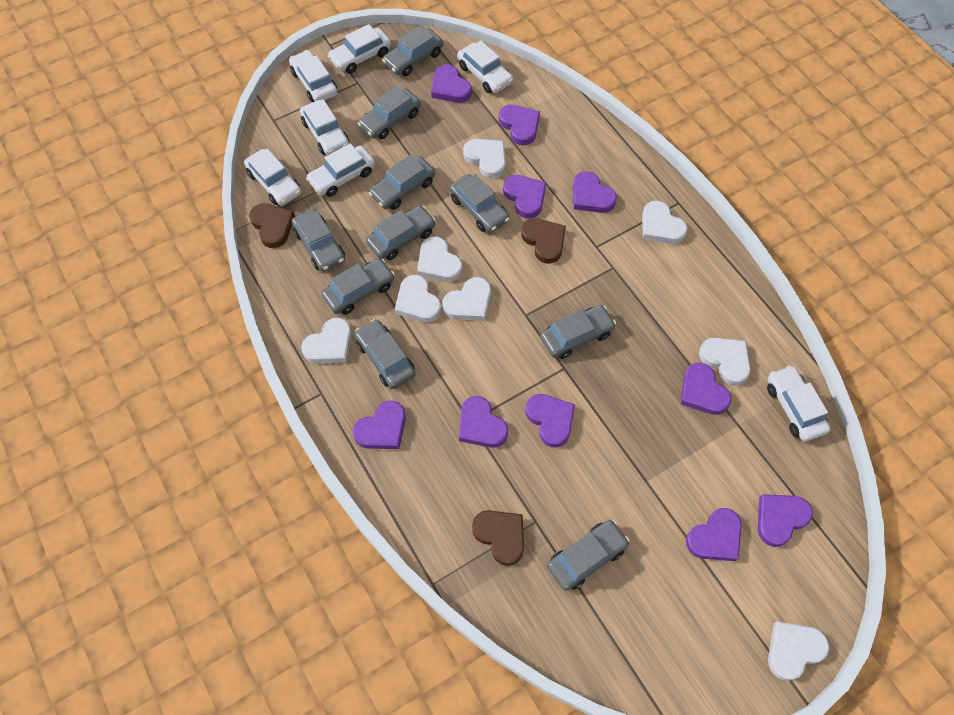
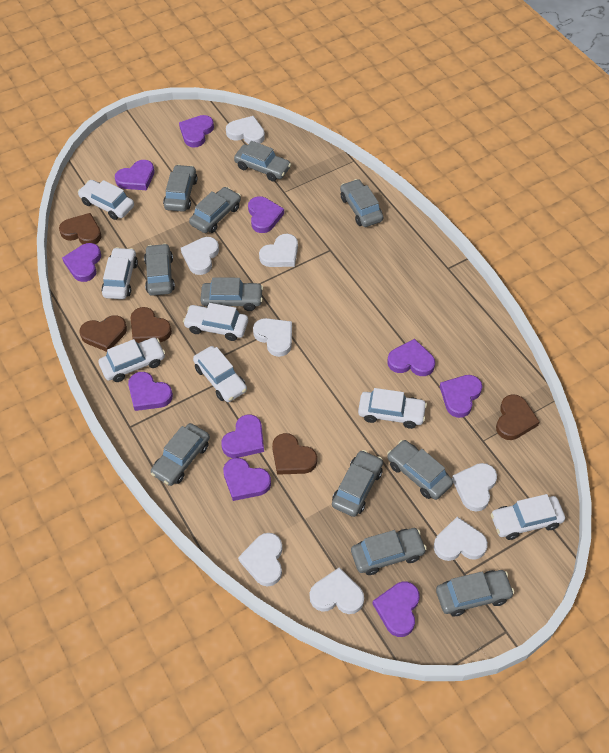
brown heart: 3 -> 5
grey car: 10 -> 11

